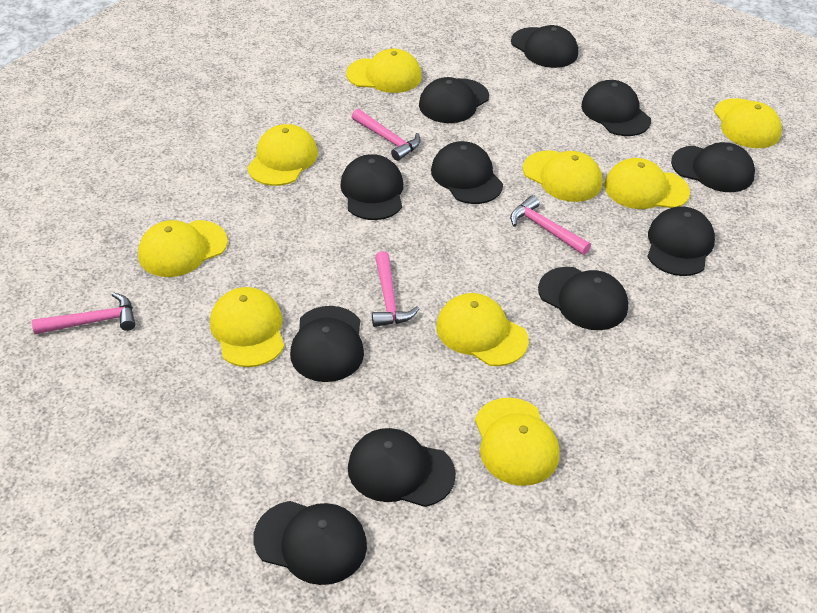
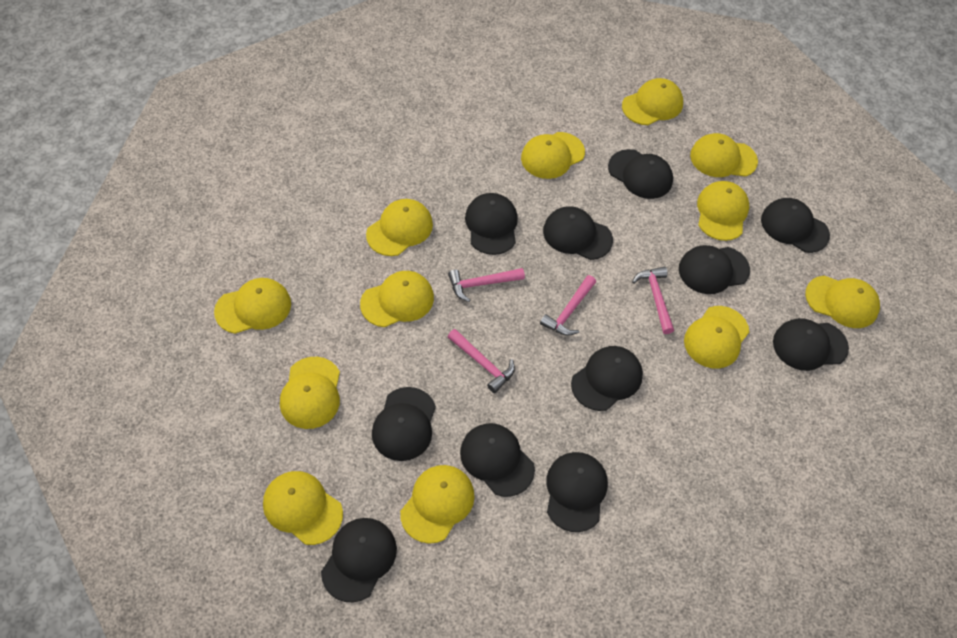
yellow cap: 9 -> 12

